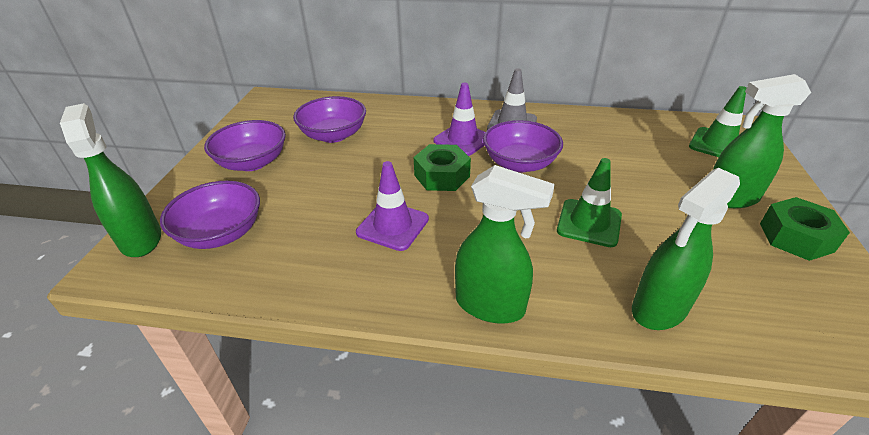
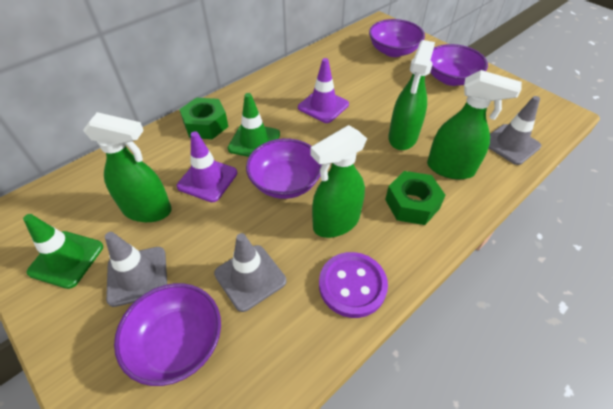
grey traffic cone: 1 -> 3
purple button: 0 -> 1

